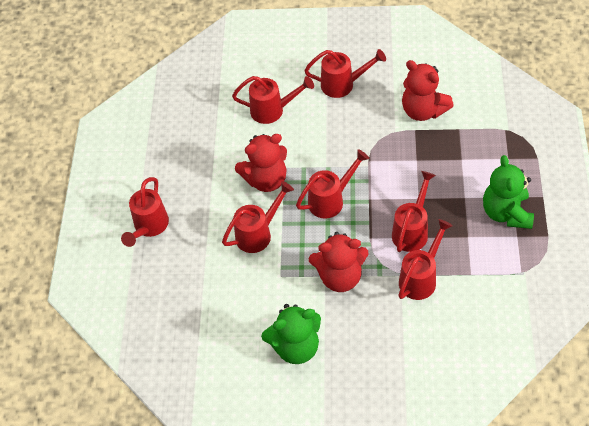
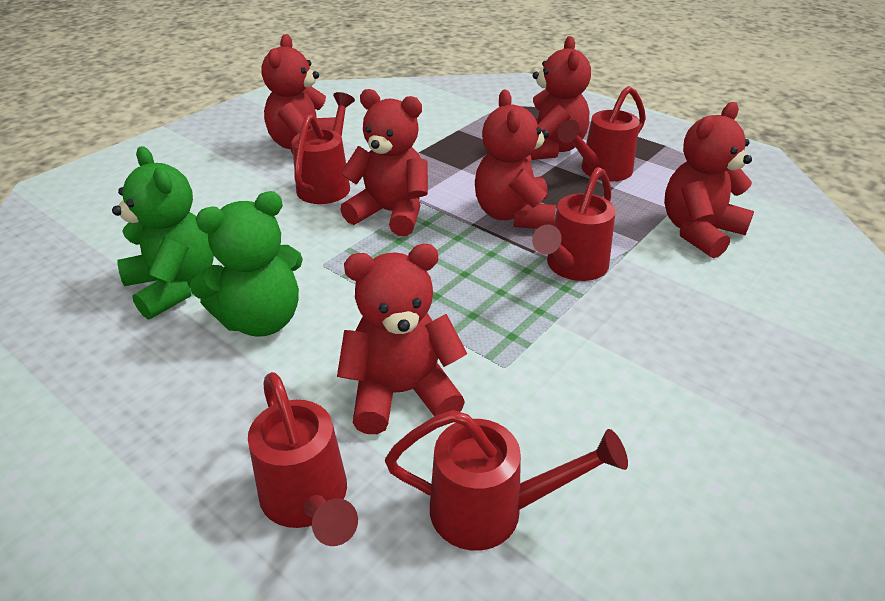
red teddy bear: 3 -> 6
red watering can: 7 -> 5

